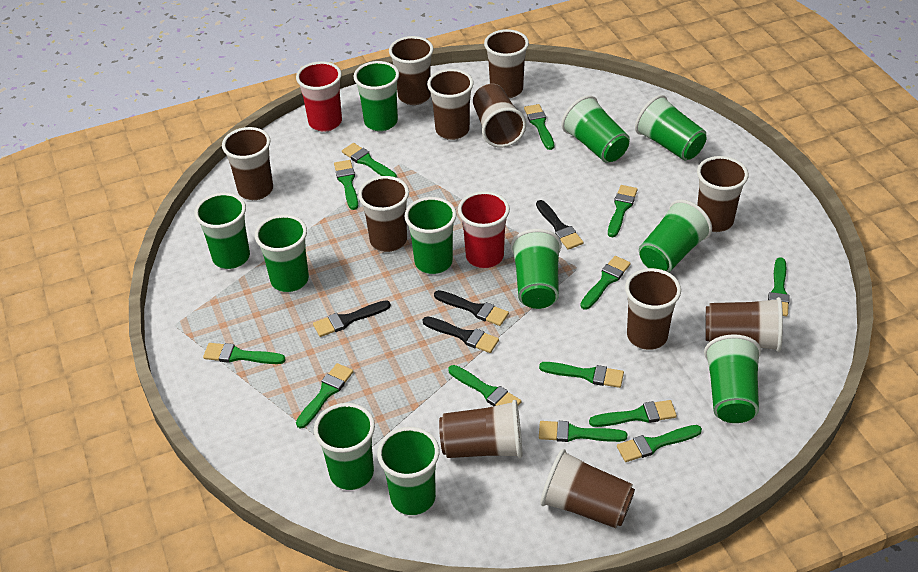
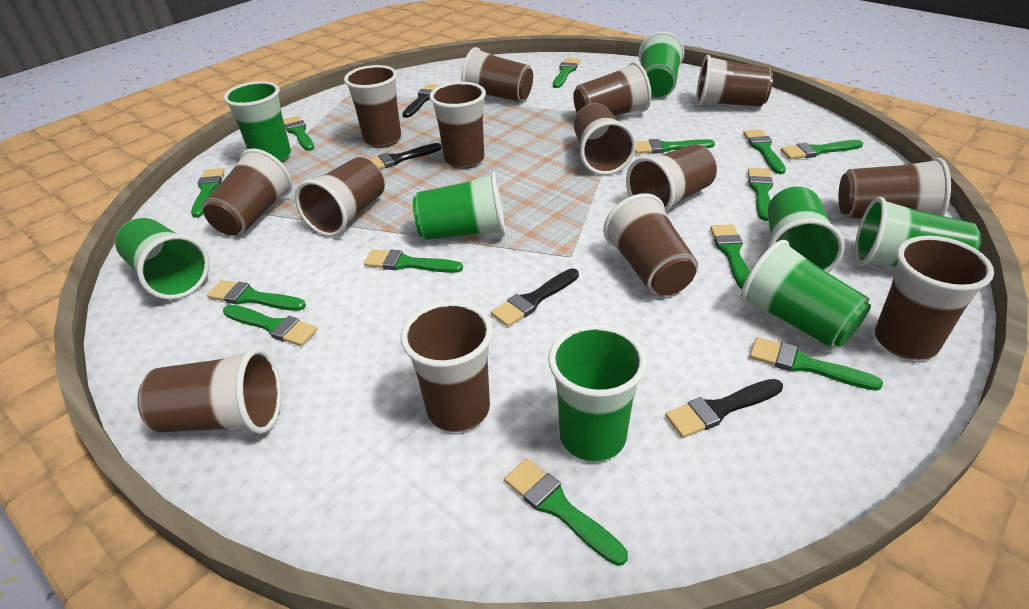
brown cup: 11 -> 14
green cup: 11 -> 8
red cup: 2 -> 0

